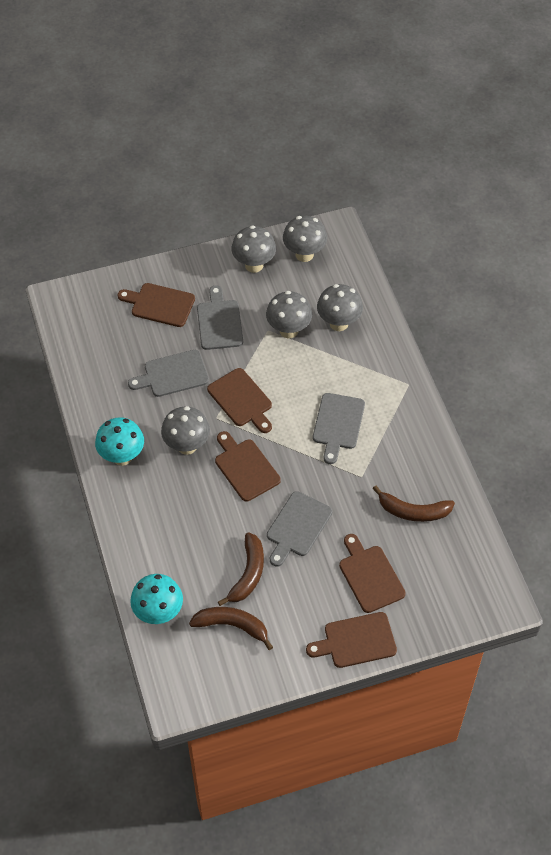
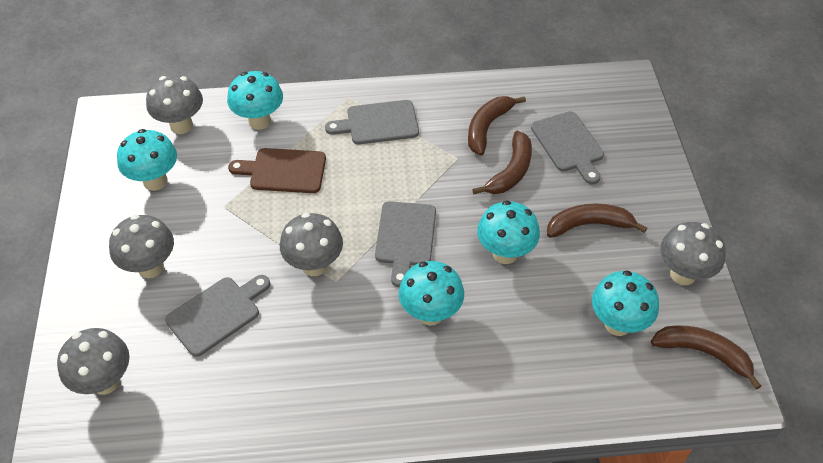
brown banana: 3 -> 4
brown cutting board: 5 -> 1
turquoise mushroom: 2 -> 5

